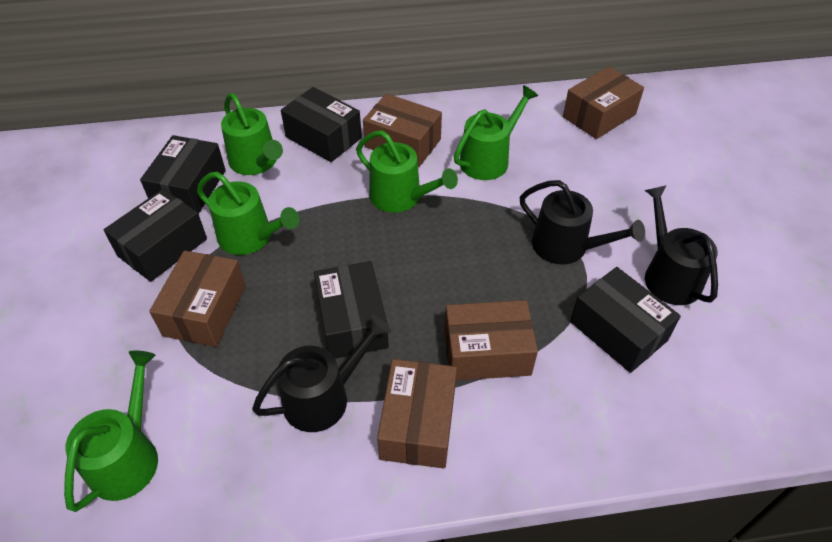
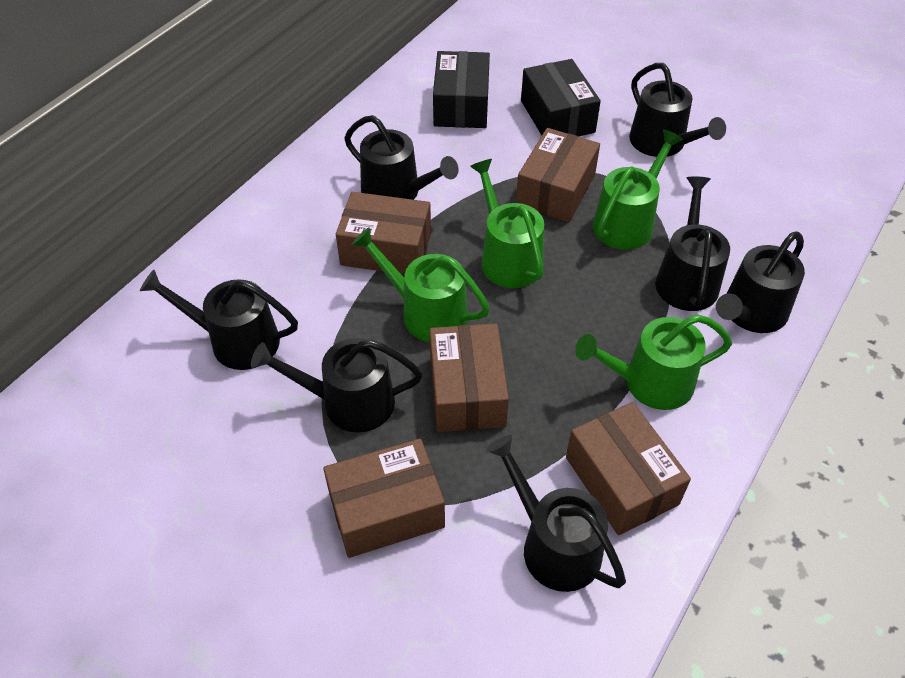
black box: 5 -> 2
black watering can: 3 -> 7
green watering can: 5 -> 4

